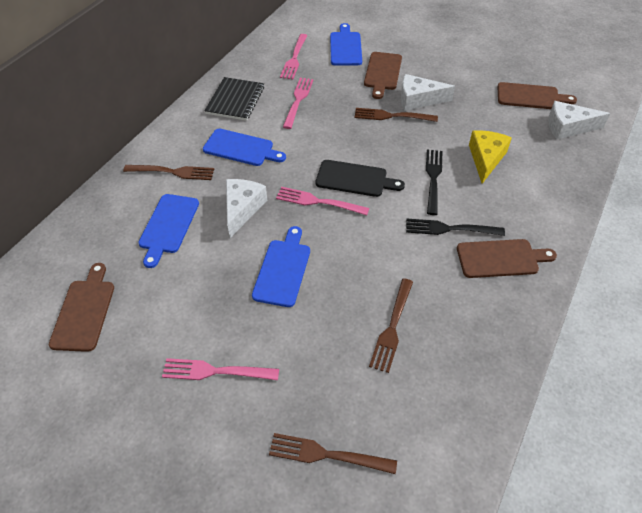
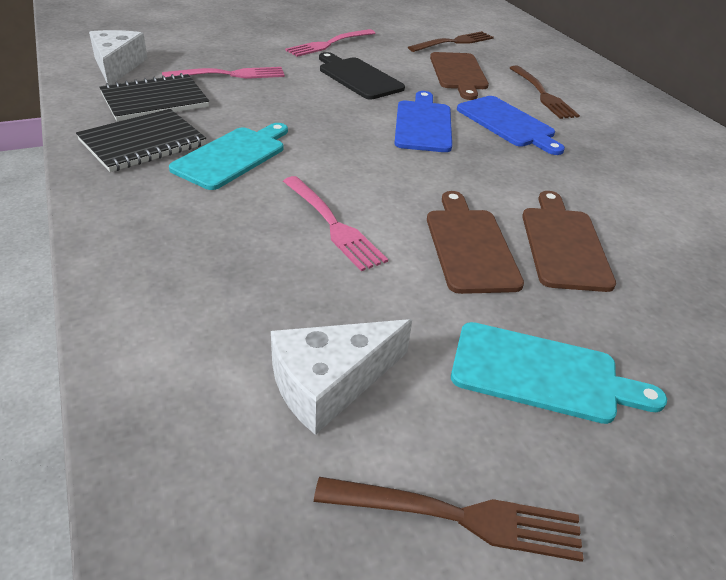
black fork: 2 -> 0
black notebook: 1 -> 2
blue cutting board: 4 -> 2
brown cutting board: 4 -> 3
brown fork: 4 -> 3
pink fork: 4 -> 3
turquoise cutting board: 0 -> 2
white cheese: 3 -> 2
yellow cheese: 1 -> 0

